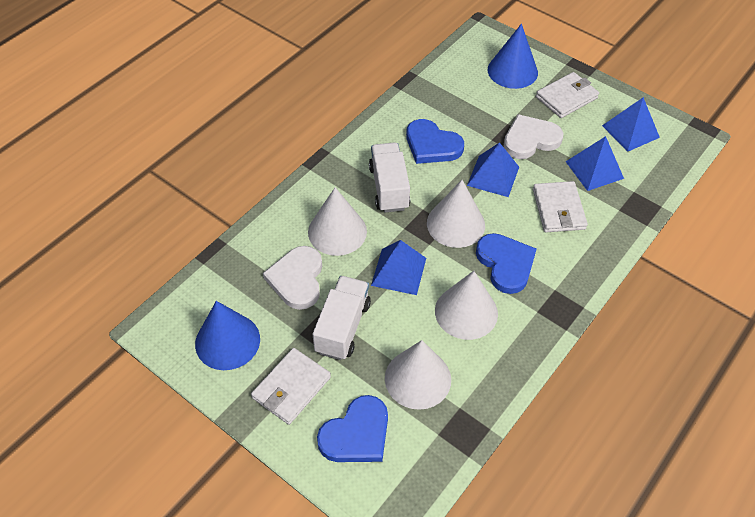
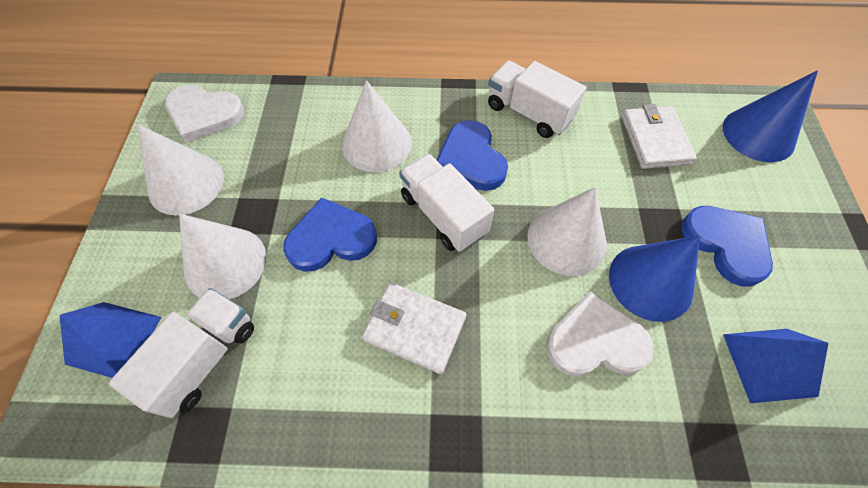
blue pyramid: 4 -> 2
white truck: 2 -> 3
white wallet: 3 -> 2

